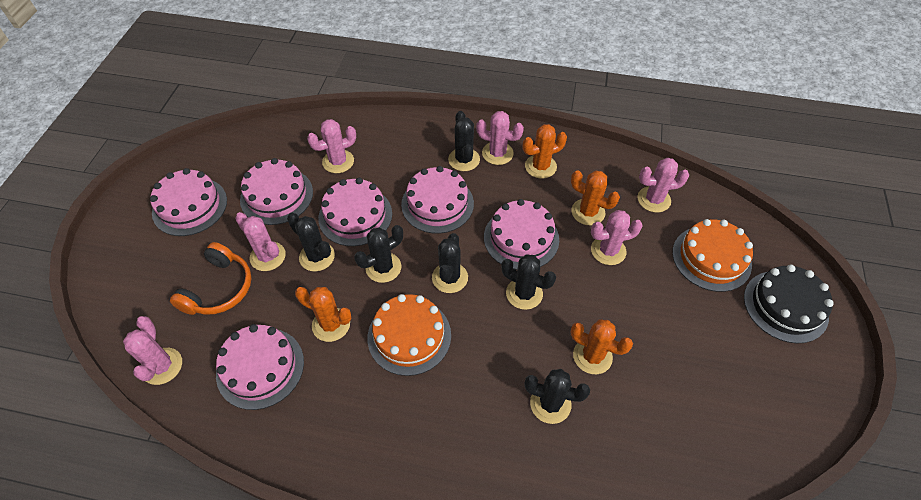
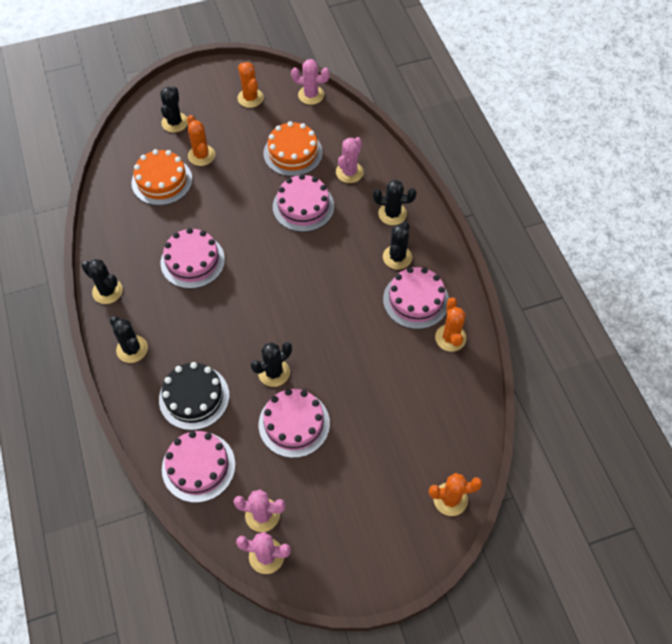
orange headphones: 1 -> 0
pink cactus: 6 -> 4
pink cake: 6 -> 5

